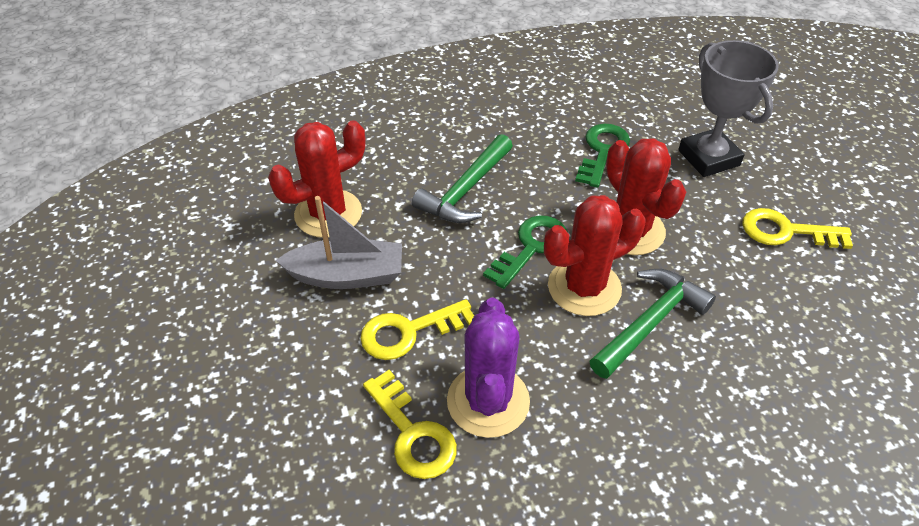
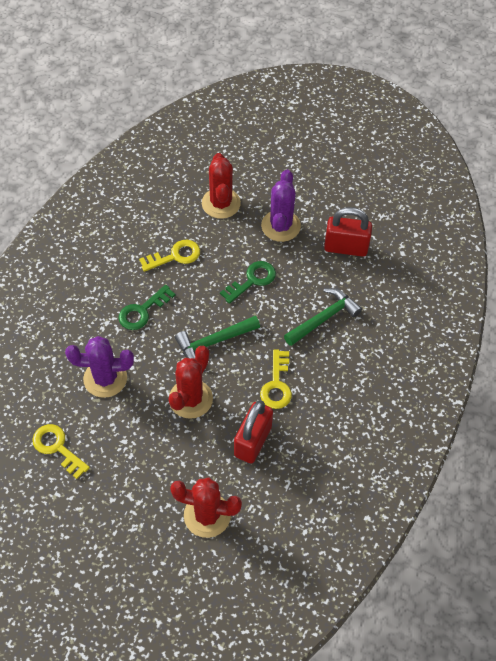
grey boat: 1 -> 0
grey trophy: 1 -> 0
purple cactus: 1 -> 2
red padlock: 0 -> 2

